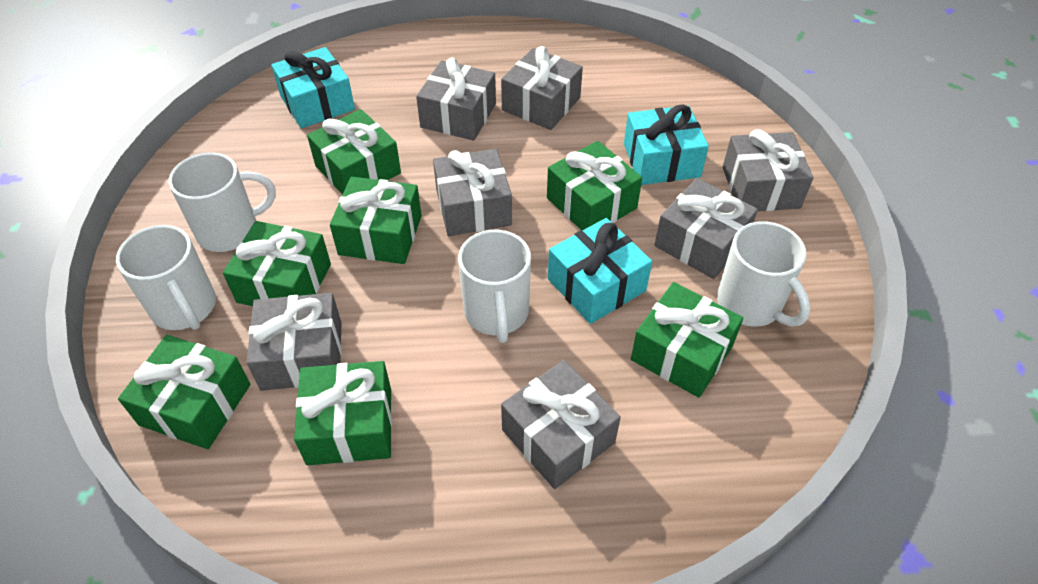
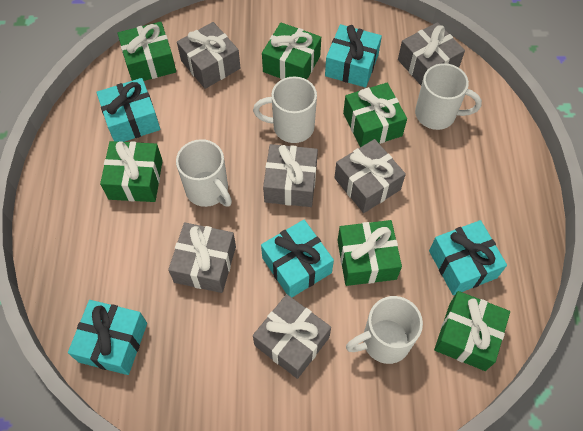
green gift: 7 -> 6
grey gift: 7 -> 6
turquoise gift: 3 -> 5

